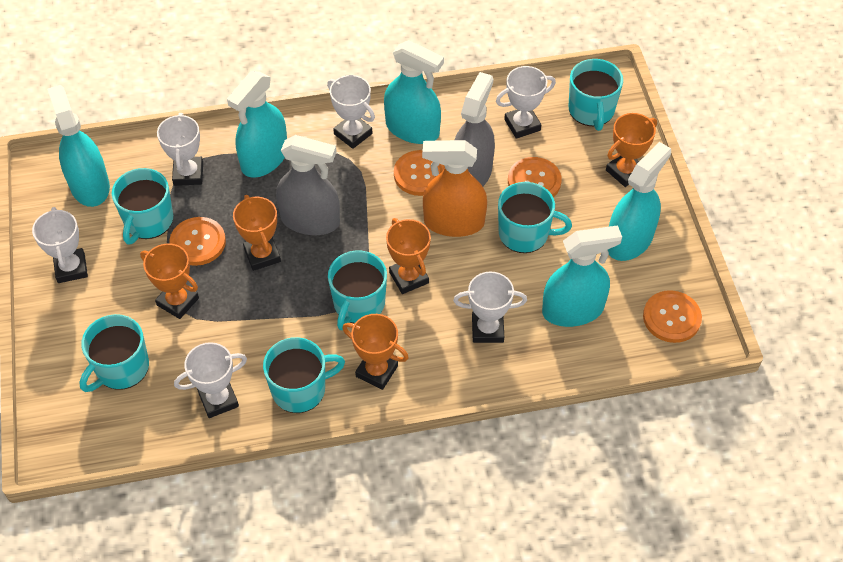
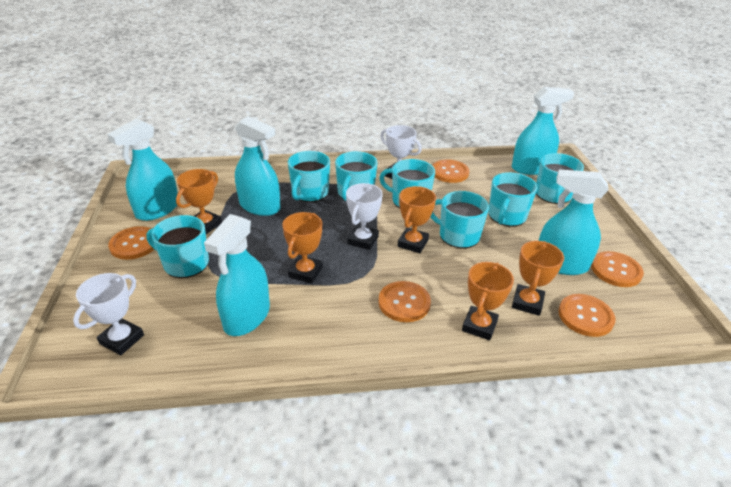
grey spray bottle: 2 -> 0
orange button: 4 -> 5
orange spray bottle: 1 -> 0
turquoise mug: 6 -> 7
white trophy: 6 -> 3

